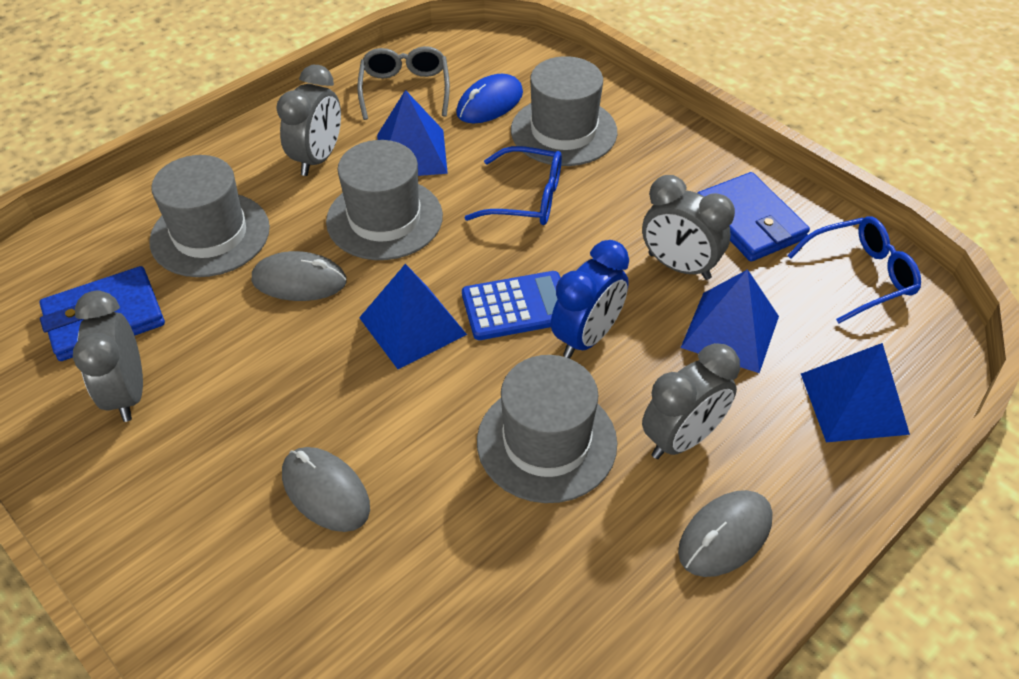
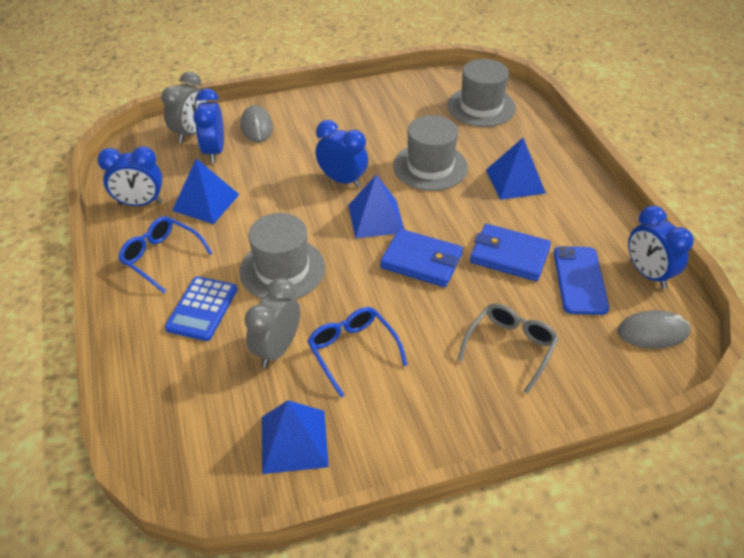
blue clock: 1 -> 4
blue mouse: 1 -> 0
blue phone: 0 -> 1
grey clock: 4 -> 2
grey hat: 4 -> 3
grey mouse: 3 -> 2

